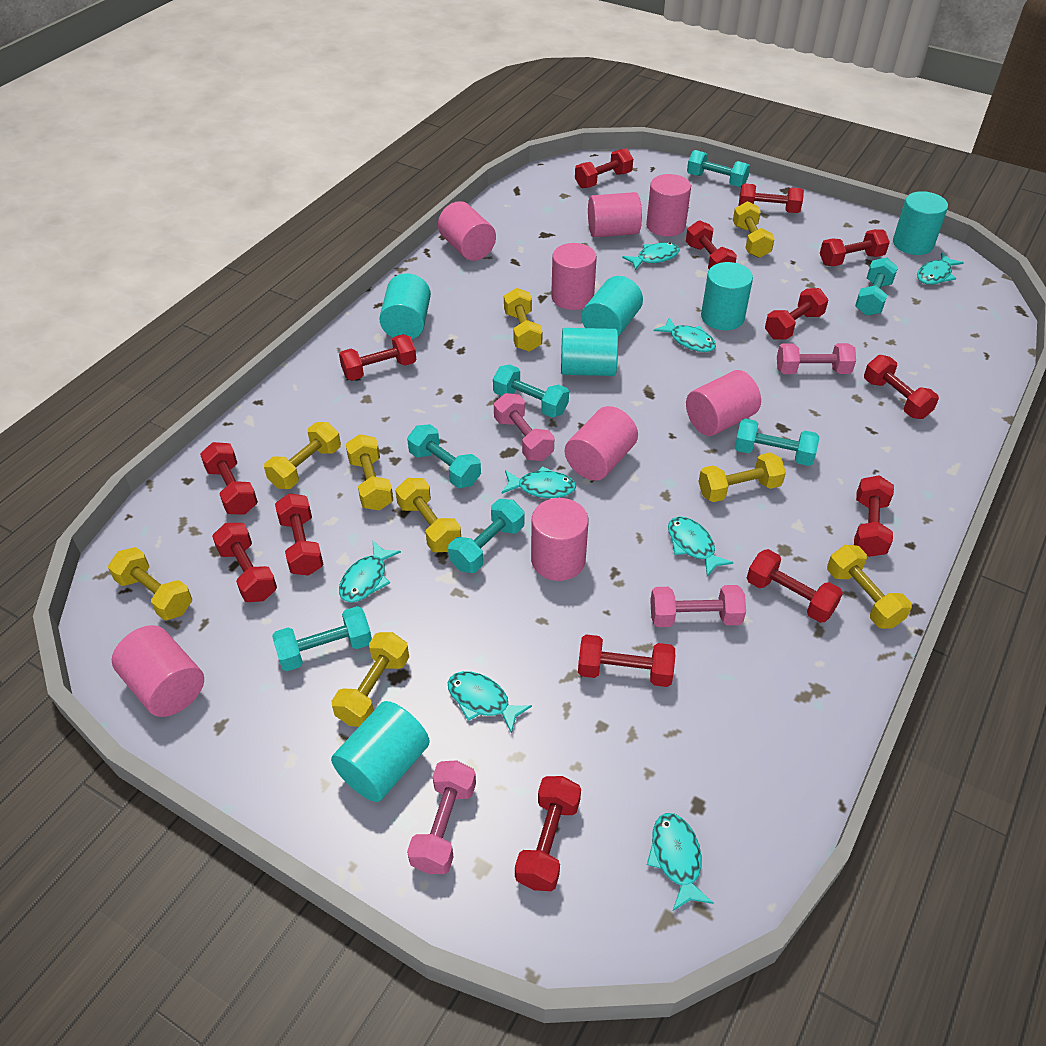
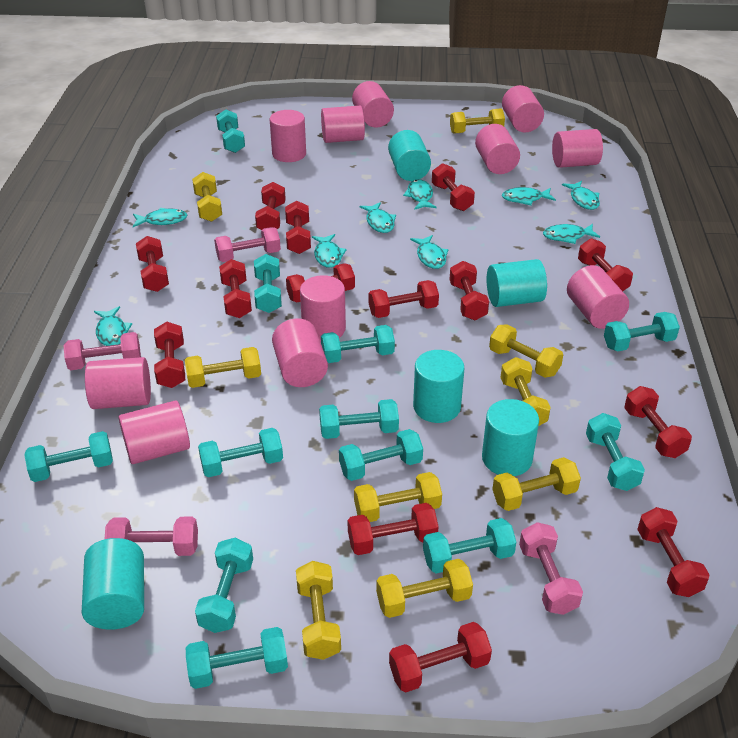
pink cylinder: 8 -> 11
turquoise cylinder: 6 -> 5
turquoise dumbbell: 7 -> 12
turquoise fish: 8 -> 9

